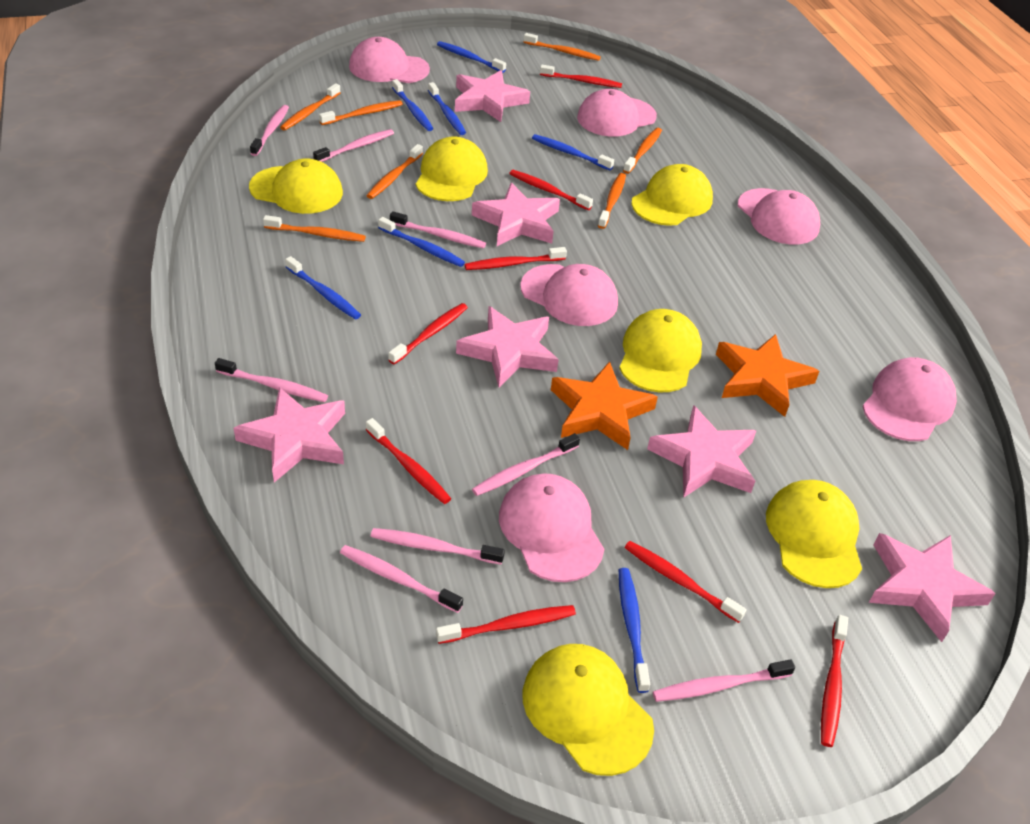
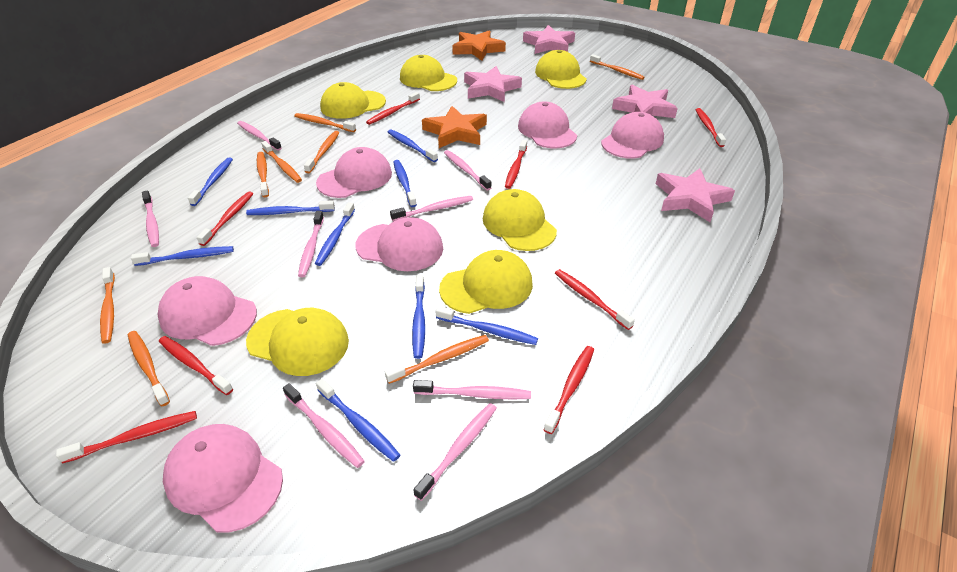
blue toothbrush: 7 -> 9
orange toothbrush: 7 -> 8
pink star: 6 -> 4

